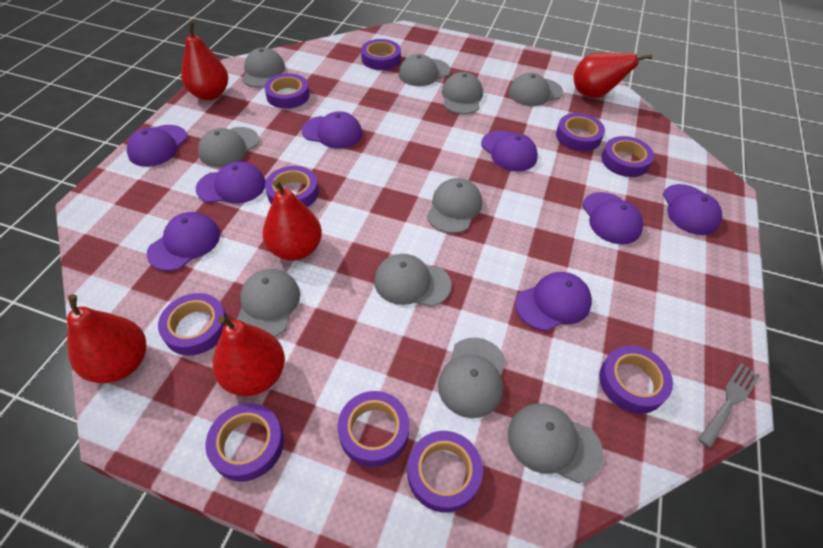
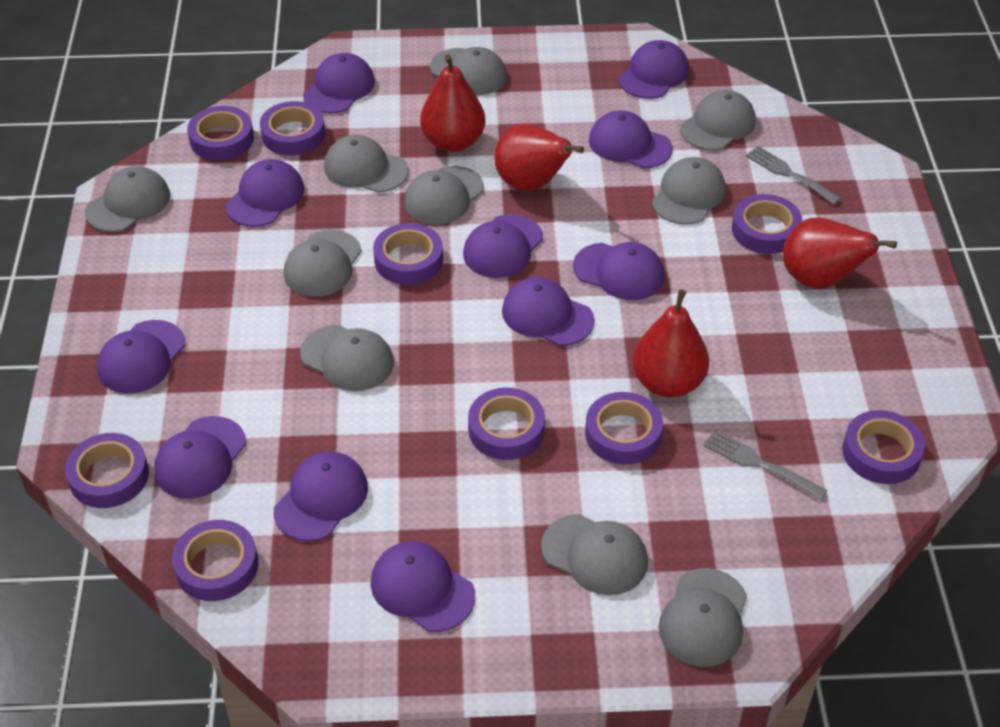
grey fork: 1 -> 2
purple cap: 8 -> 11
purple tape: 10 -> 9
red pear: 5 -> 4

